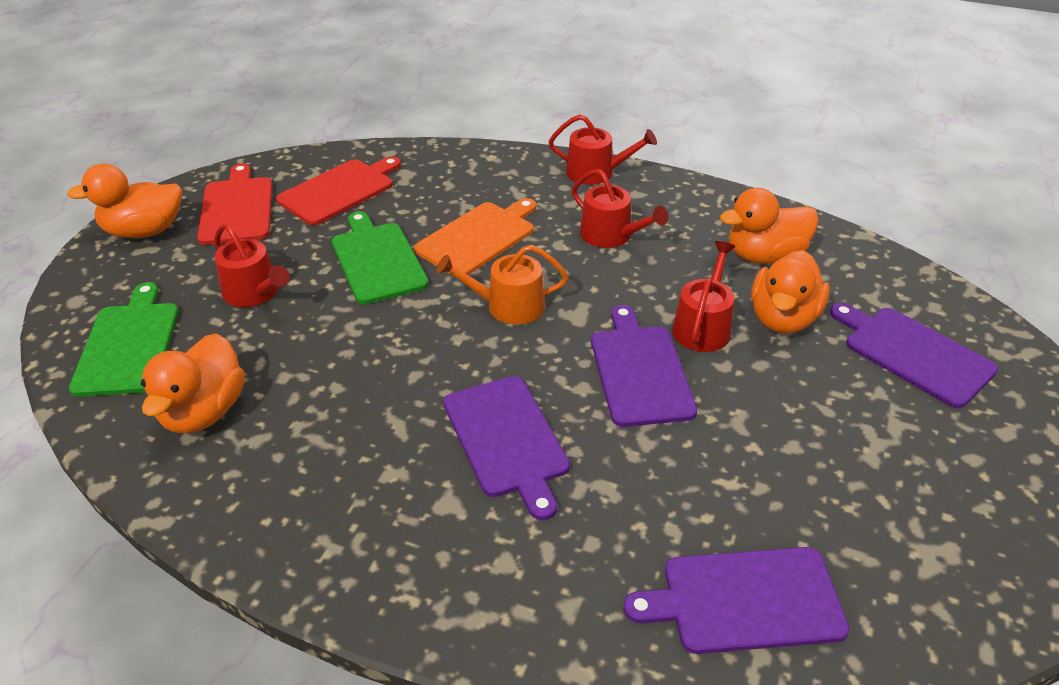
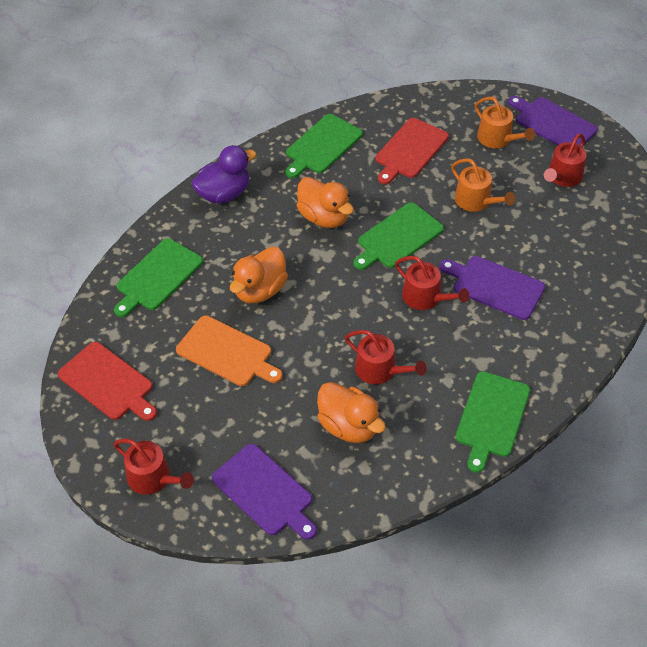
green cutting board: 2 -> 4
orange duck: 4 -> 3
orange watering can: 1 -> 2
purple cutting board: 4 -> 3
purple duck: 0 -> 1

